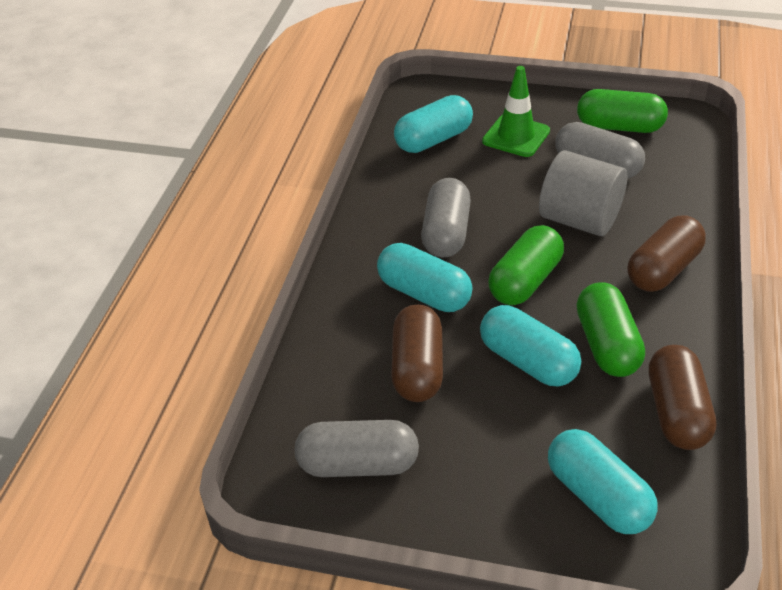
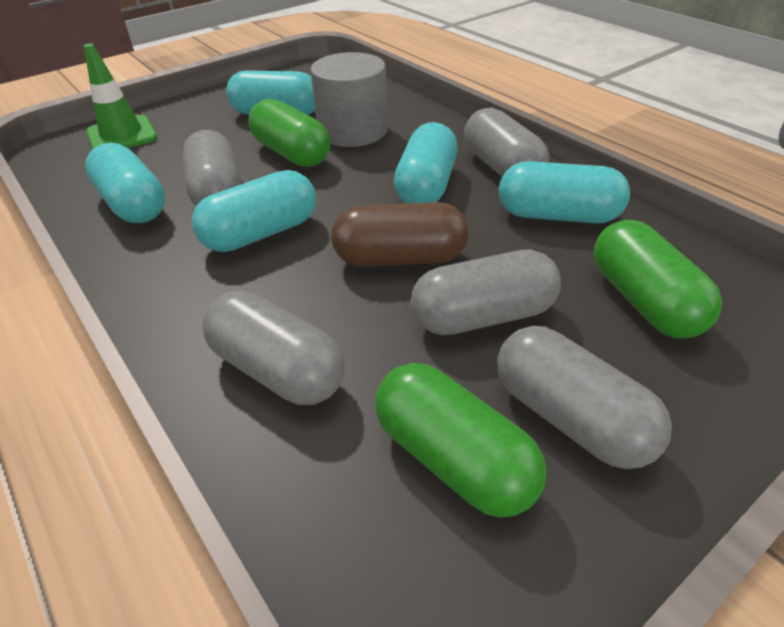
brown capsule: 3 -> 1
grey capsule: 3 -> 5
turquoise capsule: 4 -> 5

